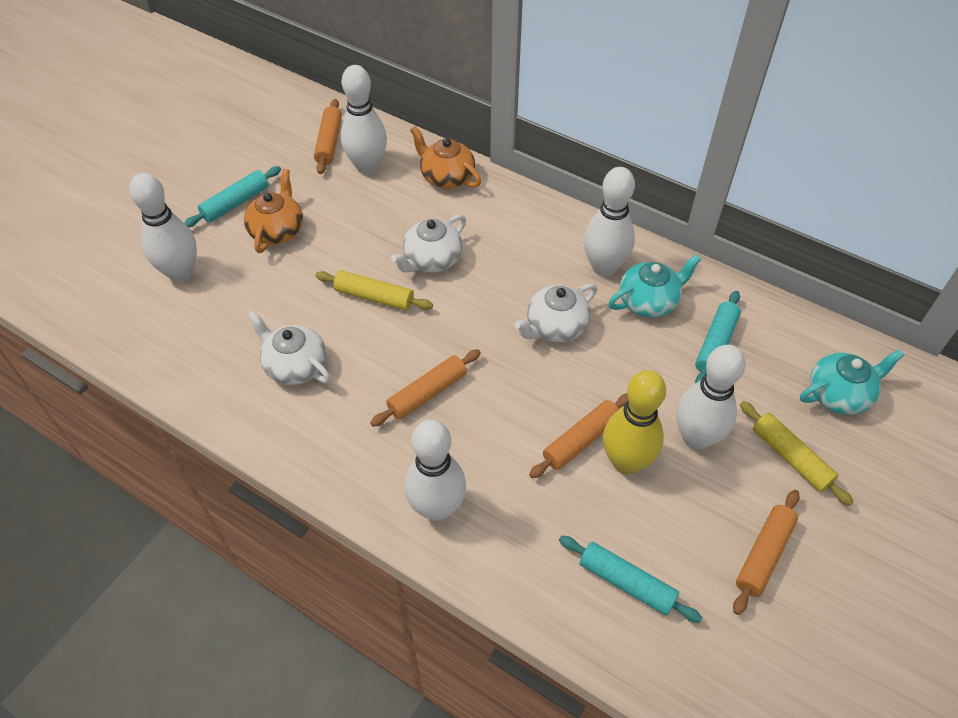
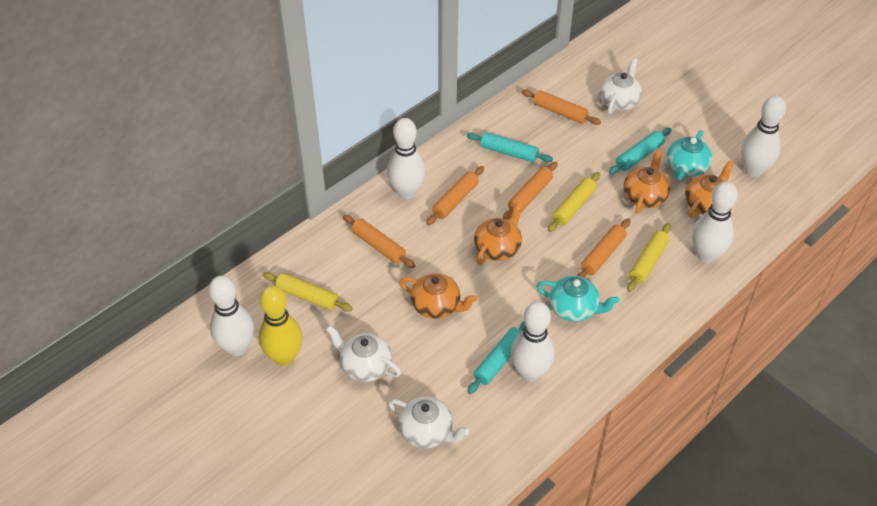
orange rolling pin: 4 -> 5
orange teapot: 2 -> 4
yellow rolling pin: 2 -> 3

